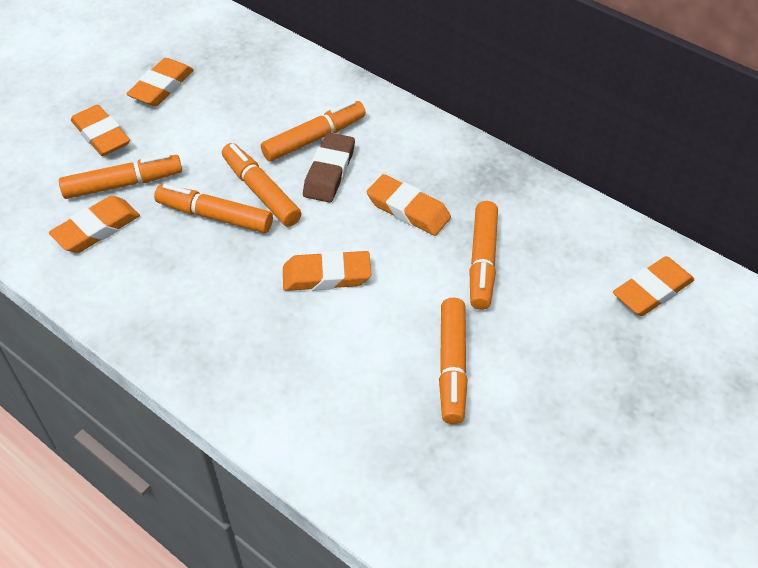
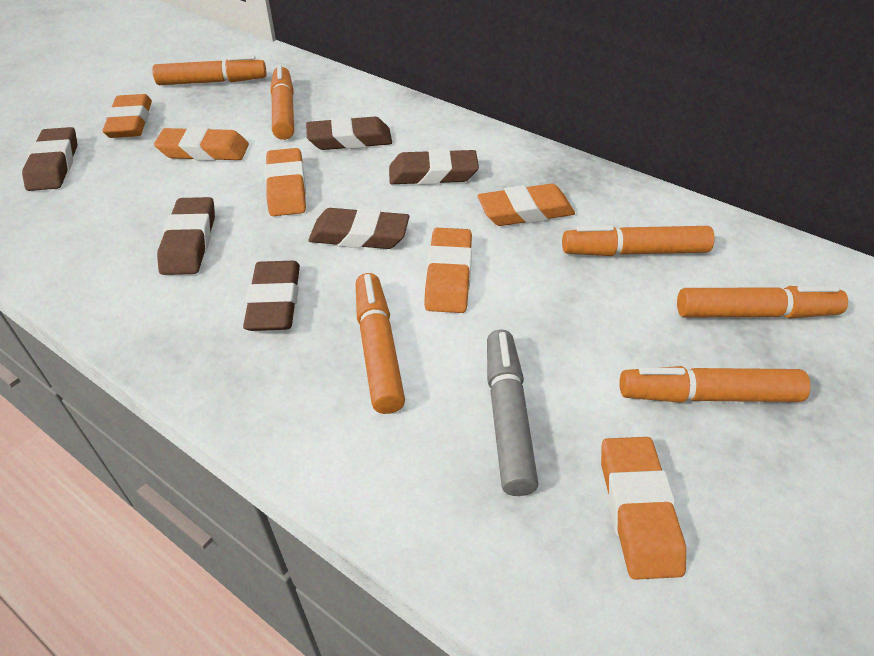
brown eraser: 1 -> 6
grey marker: 0 -> 1

